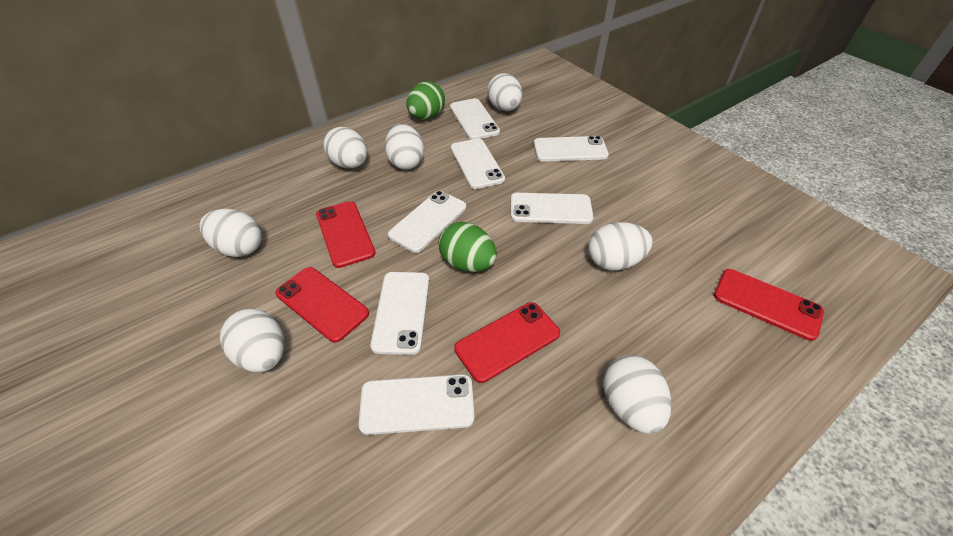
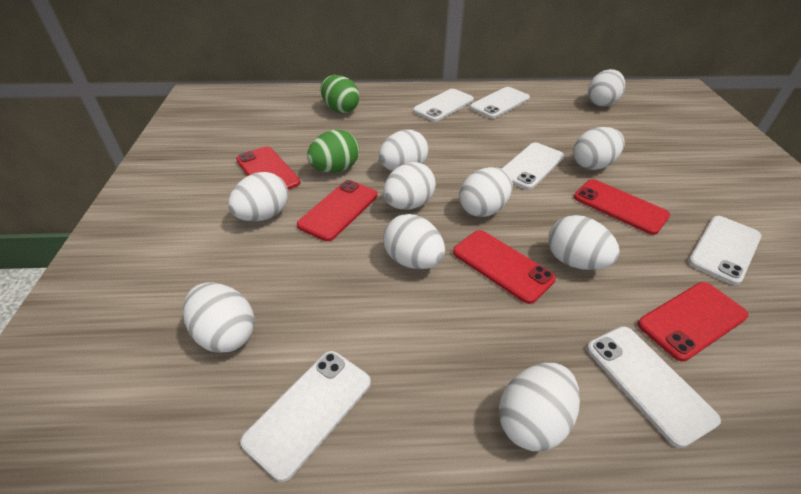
red phone: 4 -> 5
white egg: 7 -> 10
white phone: 7 -> 6

